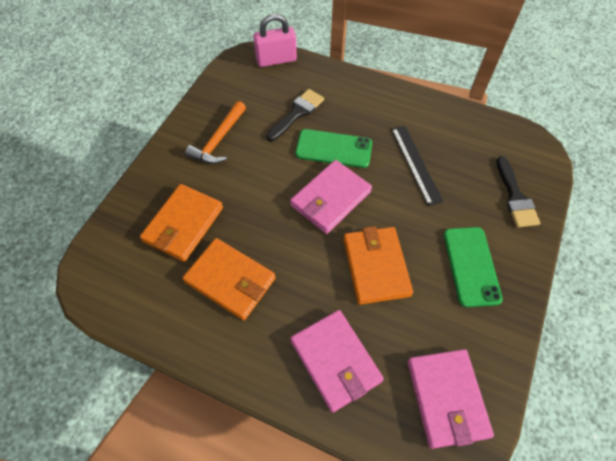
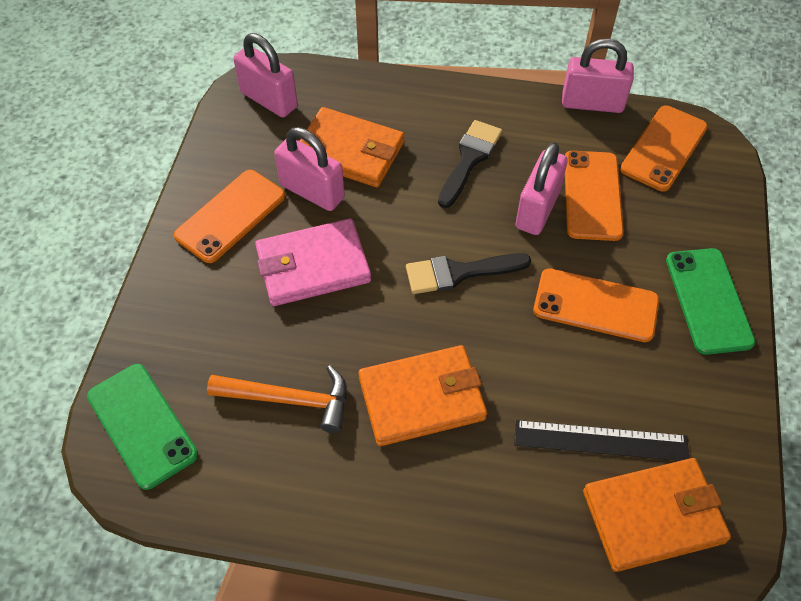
orange phone: 0 -> 4
pink padlock: 1 -> 4
pink wallet: 3 -> 1

